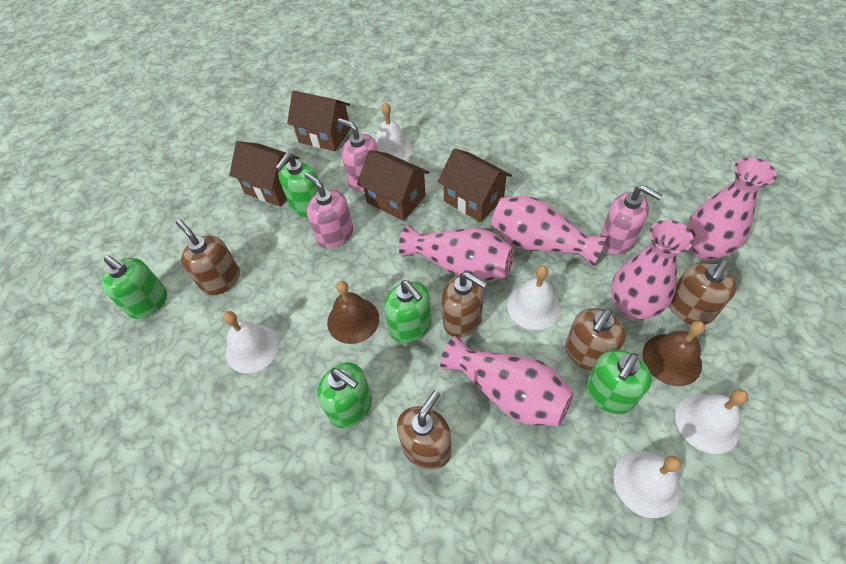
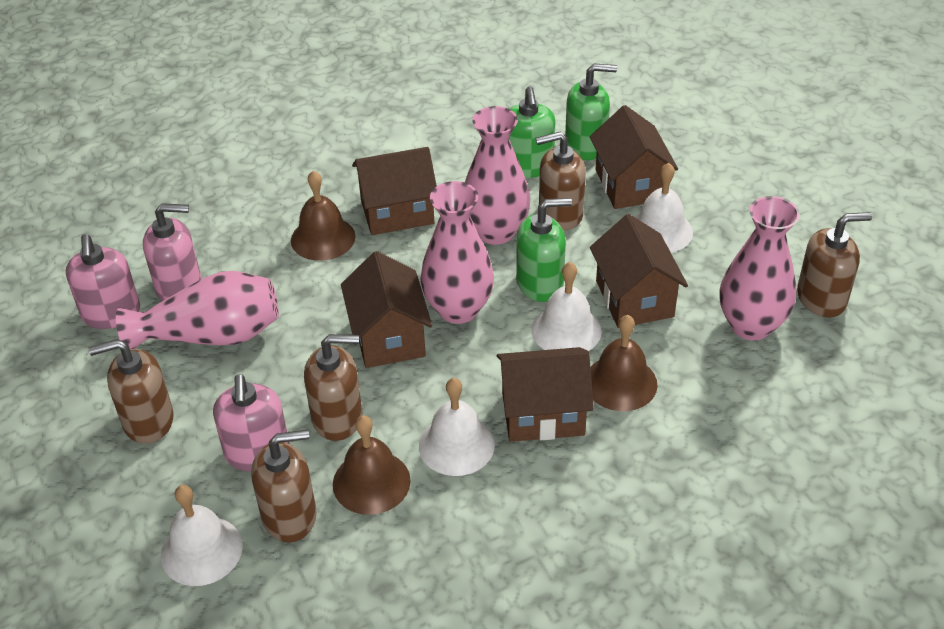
brown bell: 2 -> 3
brown house: 4 -> 5
green soap dispenser: 5 -> 3
pink vase: 5 -> 4
white bell: 5 -> 4

